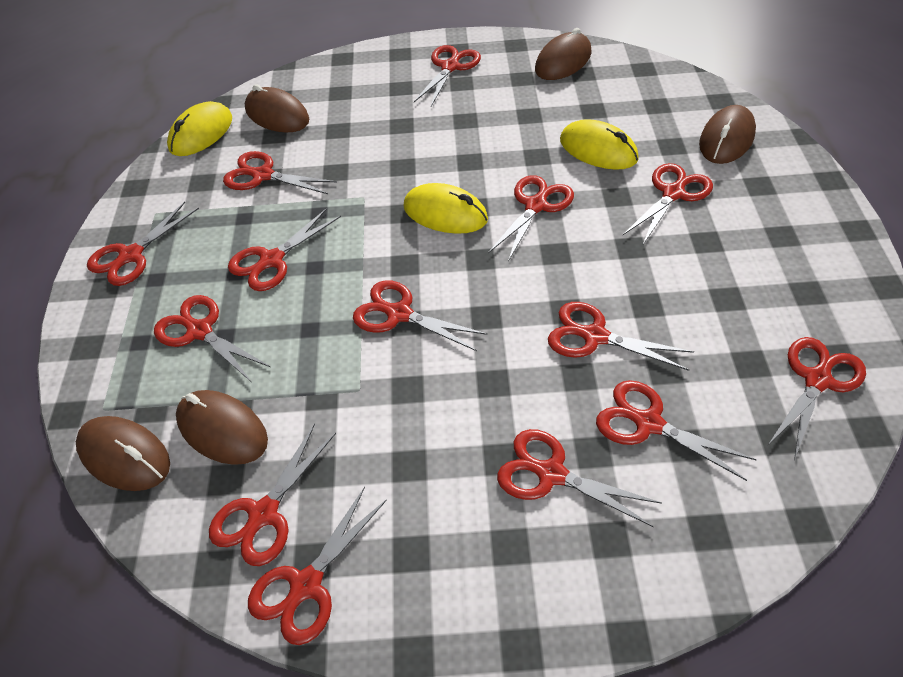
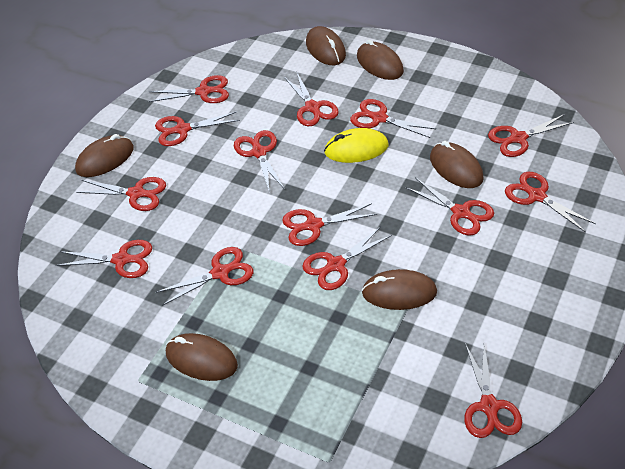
brown mouse: 5 -> 6
yellow mouse: 3 -> 1

